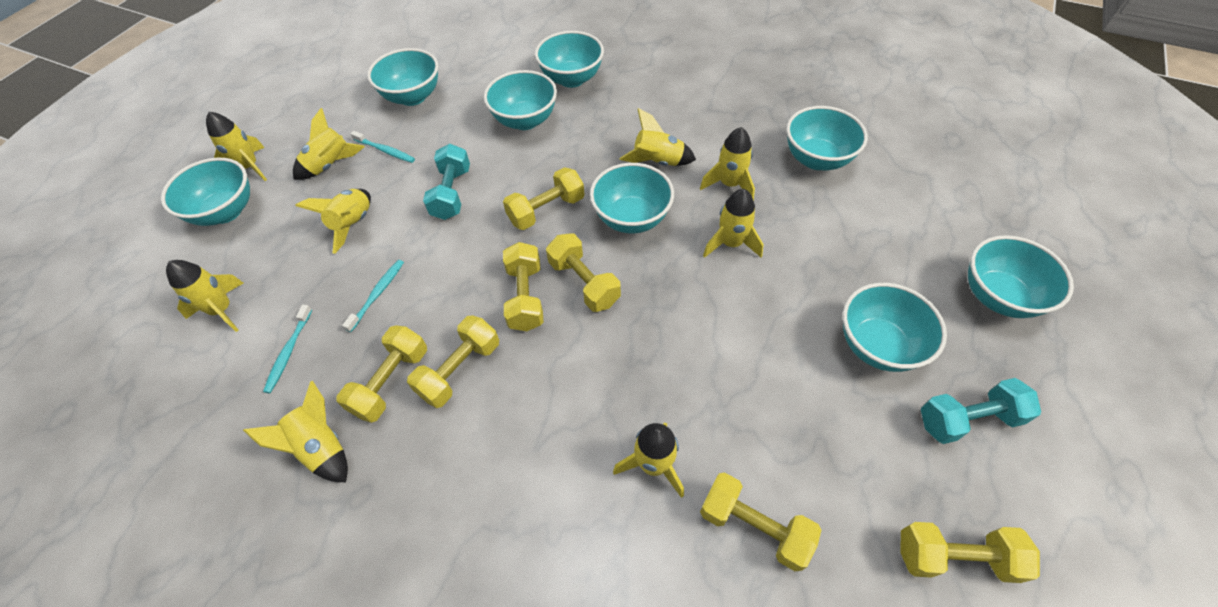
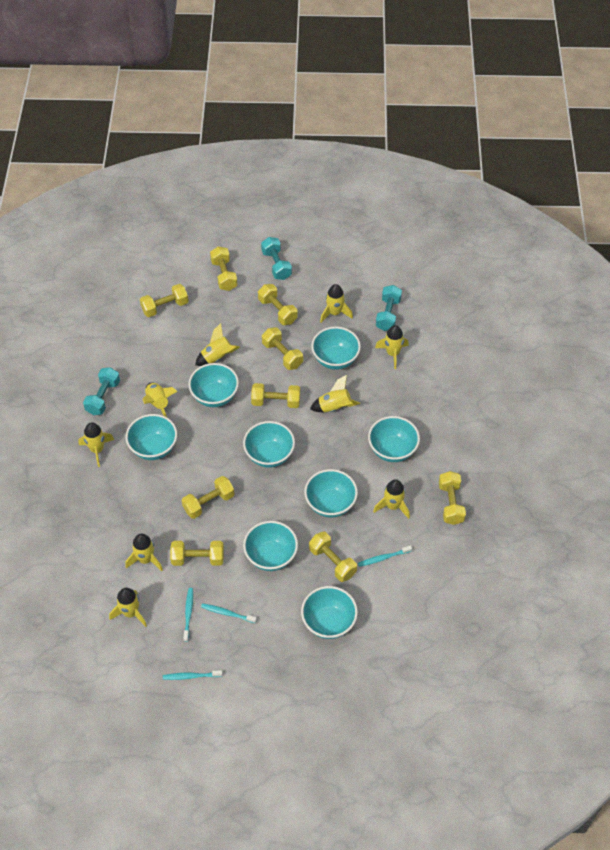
turquoise dumbbell: 2 -> 3
turquoise toothbrush: 3 -> 4
yellow dumbbell: 7 -> 9

